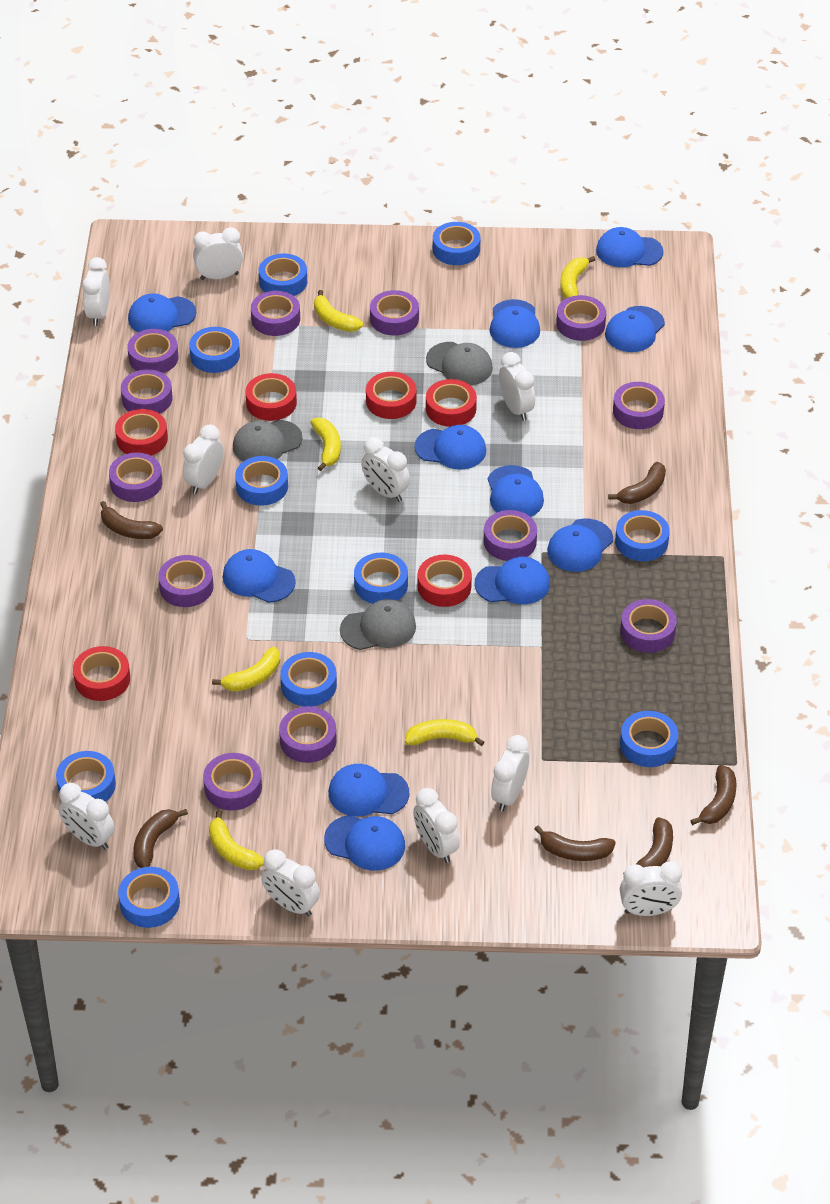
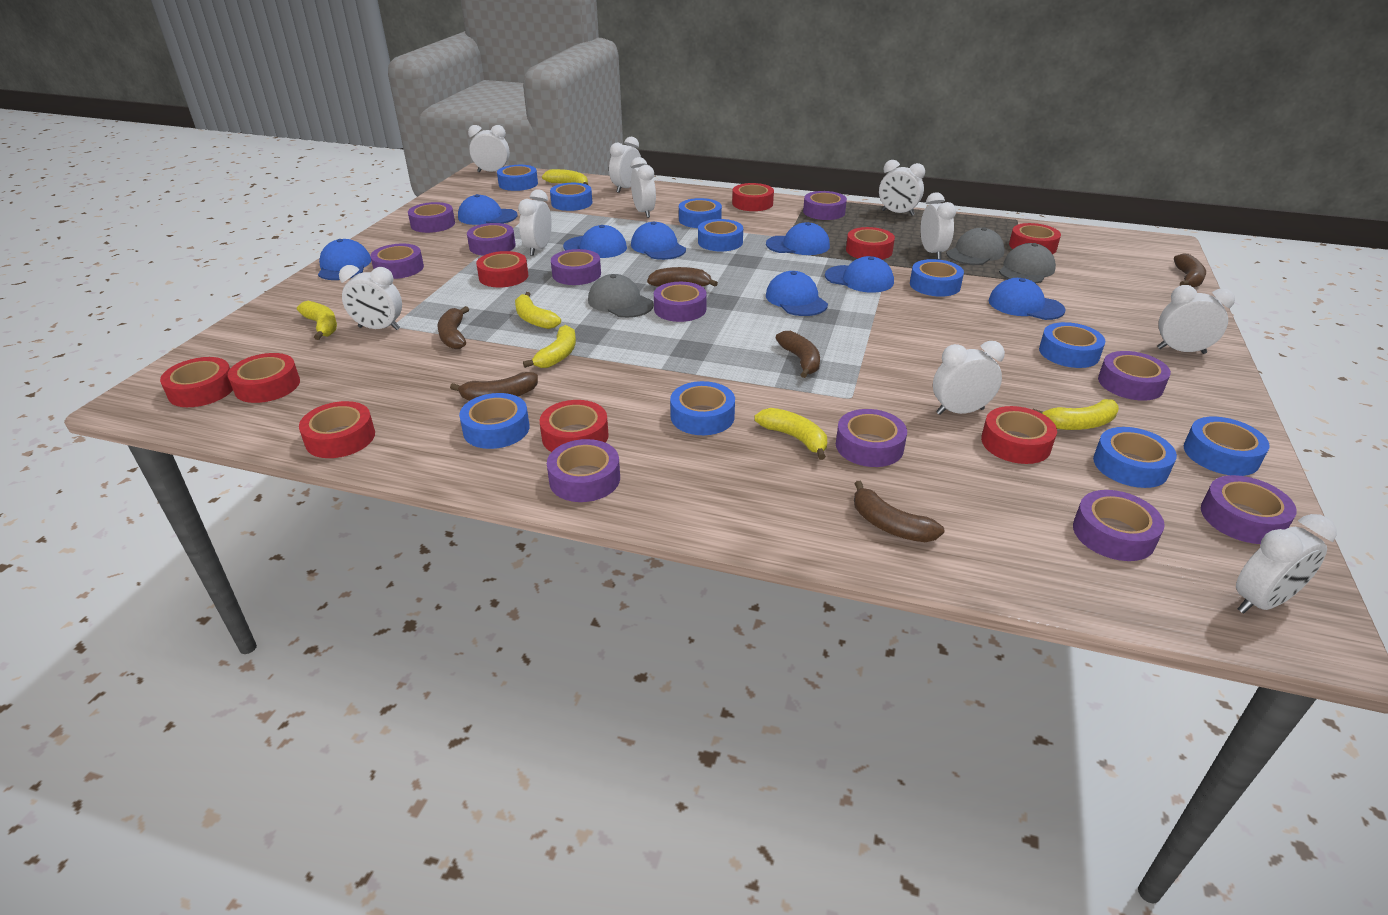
blue cap: 11 -> 8
purple tape: 12 -> 11
red tape: 6 -> 9

